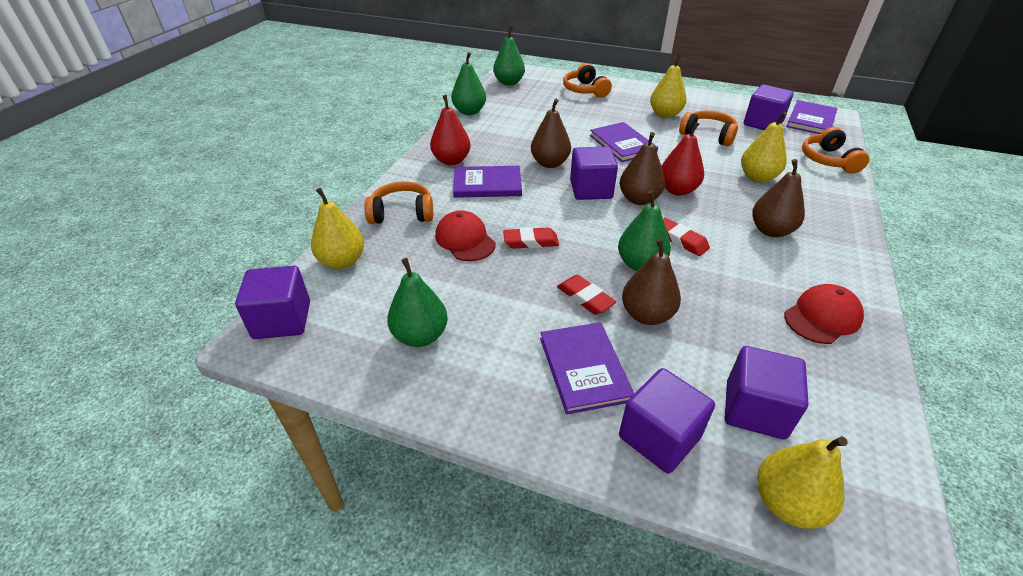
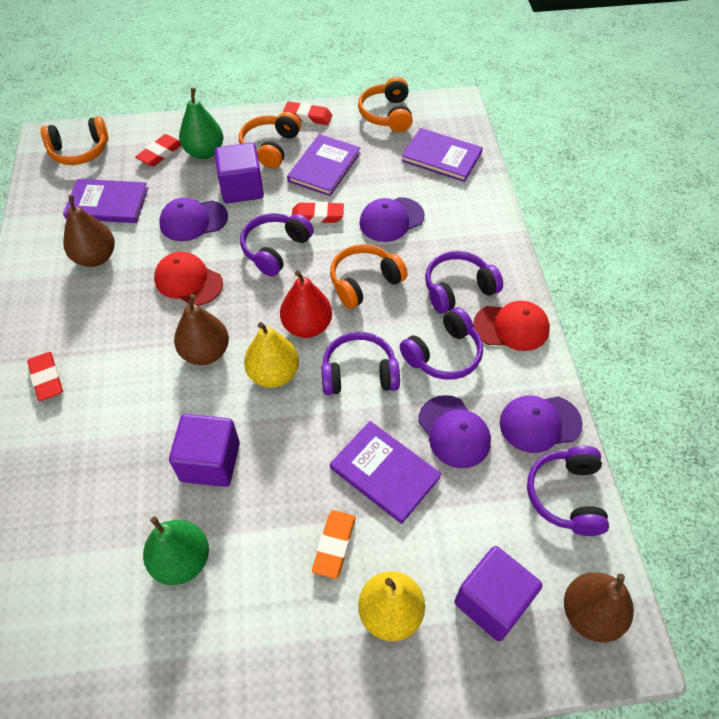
brown pear: 4 -> 3
green pear: 4 -> 2
orange eraser: 0 -> 1
purple cap: 0 -> 4
purple cube: 5 -> 3
purple headphones: 0 -> 5
red eraser: 3 -> 4
red pear: 2 -> 1
yellow pear: 4 -> 2

